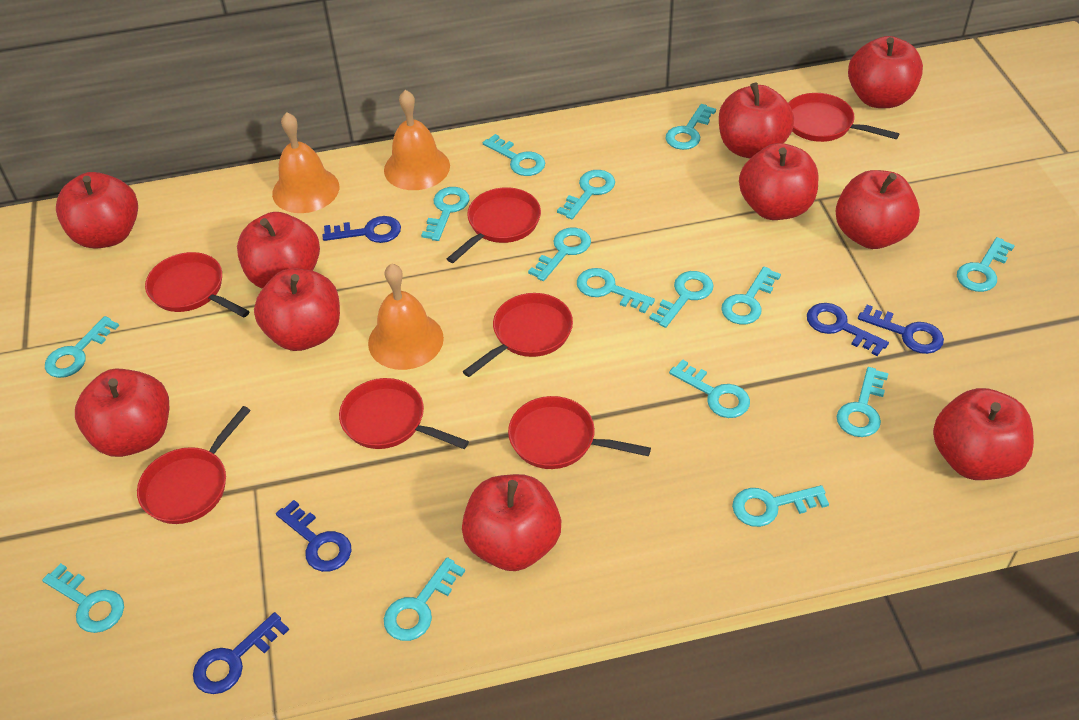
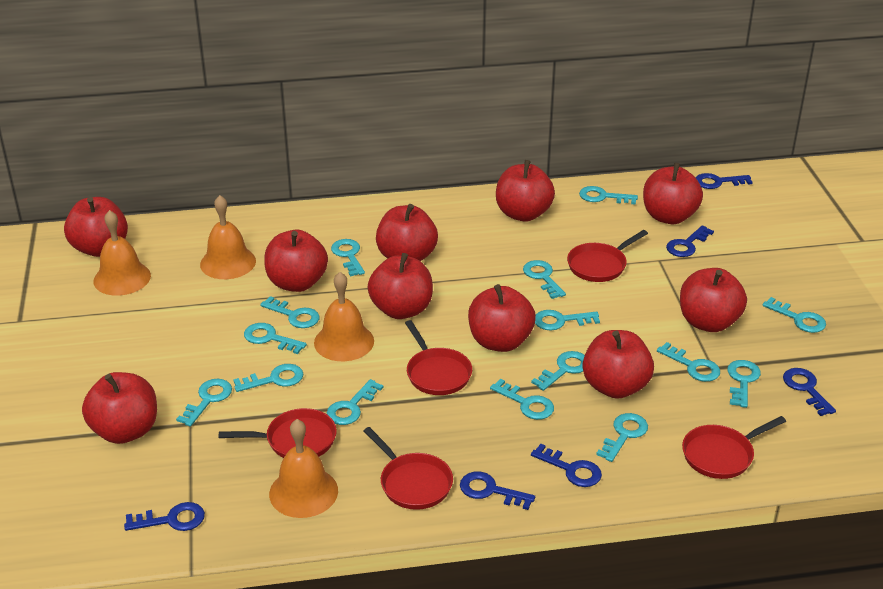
blue key: 5 -> 6
orange bell: 3 -> 4
red pan: 7 -> 5

